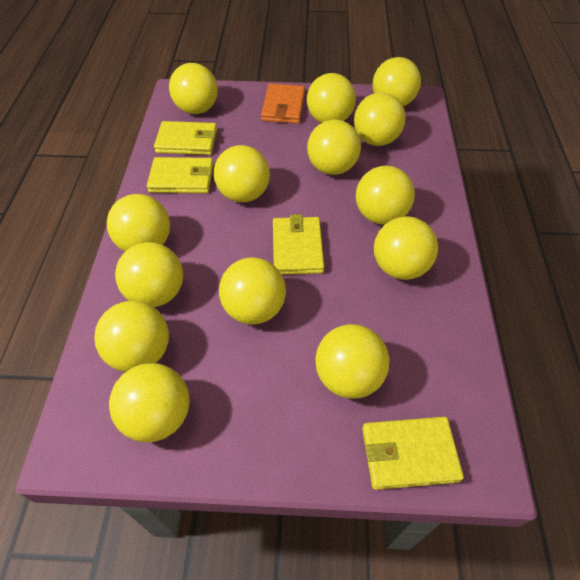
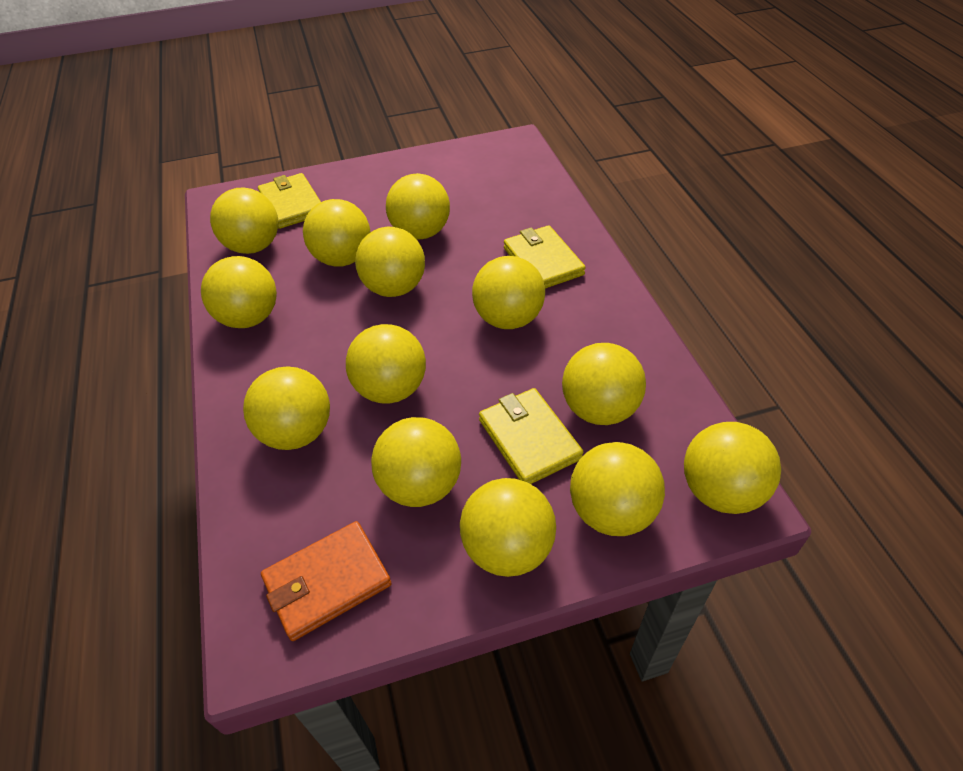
yellow ball: 14 -> 13
yellow wallet: 4 -> 3

